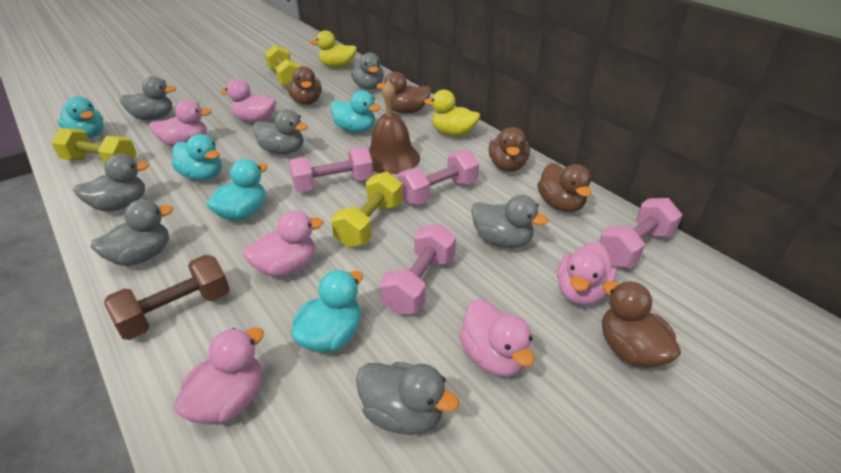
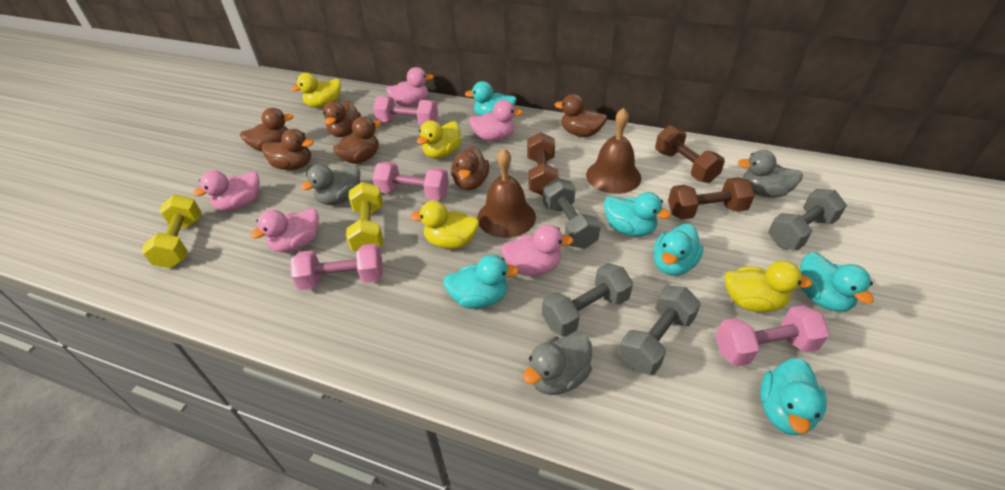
brown bell: 1 -> 2
brown duck: 5 -> 6
brown dumbbell: 1 -> 3
grey duck: 7 -> 3
grey dumbbell: 0 -> 4
pink duck: 6 -> 5
turquoise duck: 5 -> 6
yellow duck: 2 -> 4
yellow dumbbell: 3 -> 2

